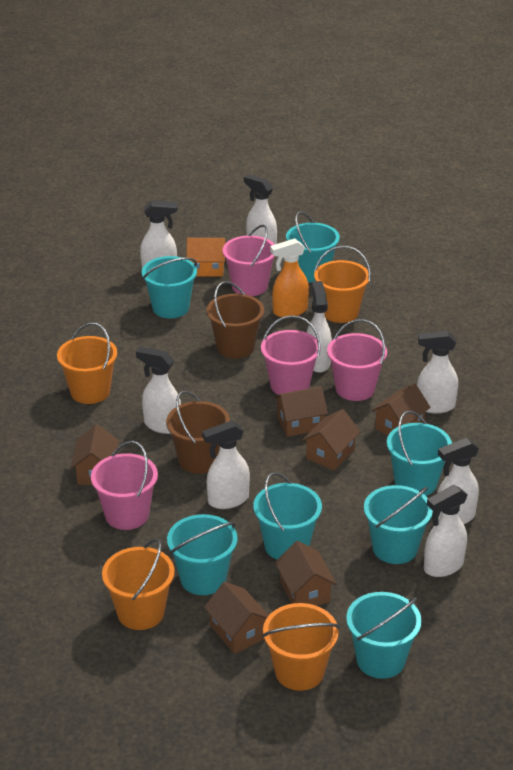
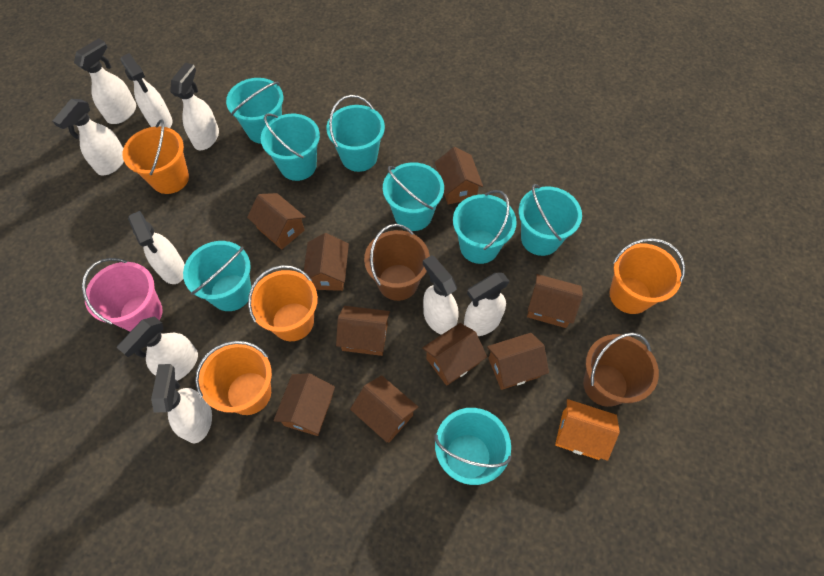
brown house: 6 -> 9
orange spray bottle: 1 -> 0
pink bucket: 4 -> 1
turquoise bucket: 7 -> 8
white spray bottle: 8 -> 9

